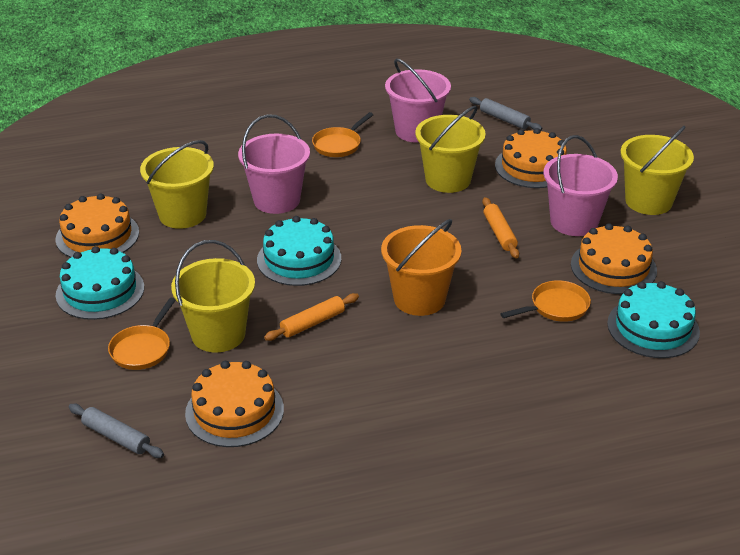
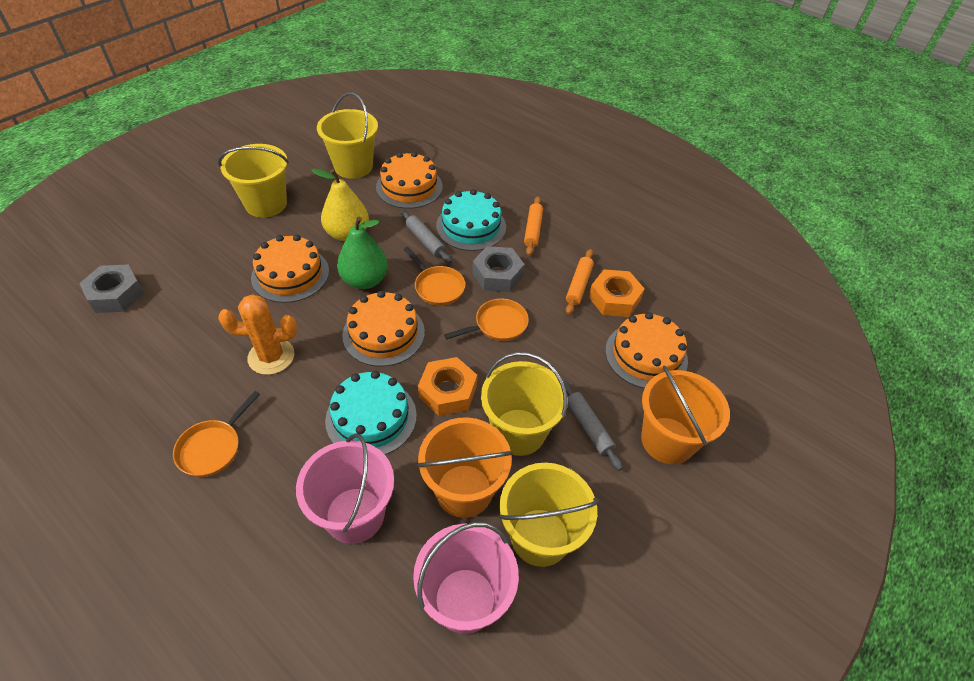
green pear: 0 -> 1
grey nut: 0 -> 2
orange bucket: 1 -> 2
orange cactus: 0 -> 1
orange nut: 0 -> 2
pink bucket: 3 -> 2
turquoise cake: 3 -> 2
yellow pear: 0 -> 1

